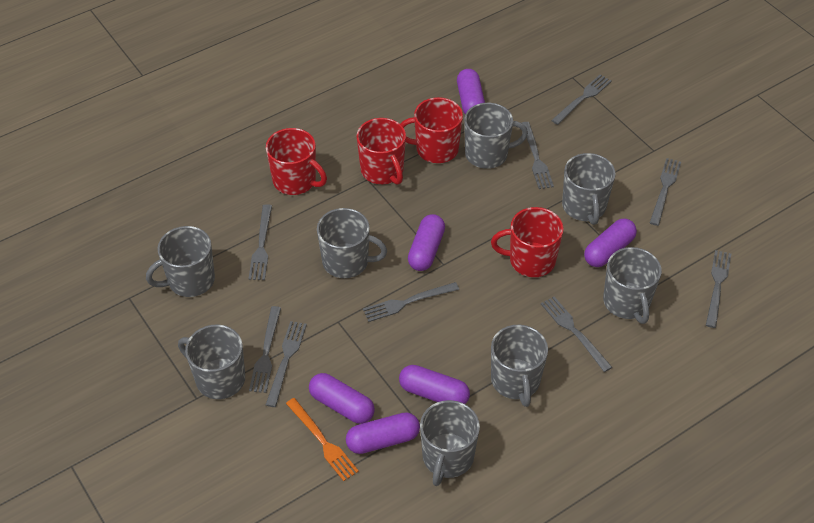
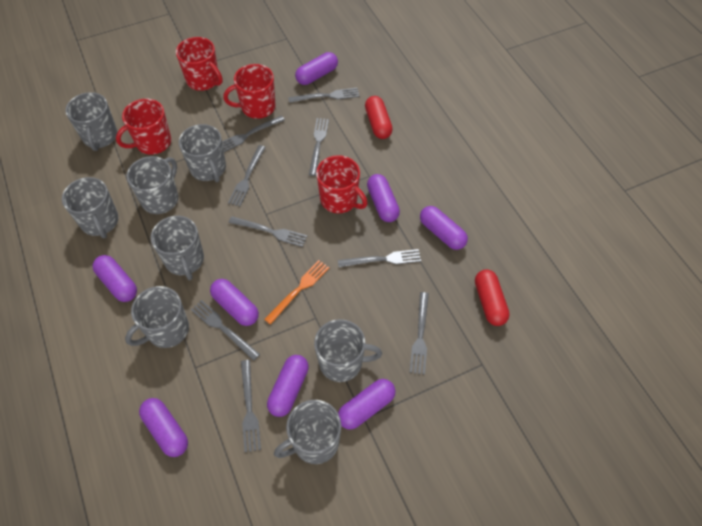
purple capsule: 6 -> 8
red capsule: 0 -> 2

